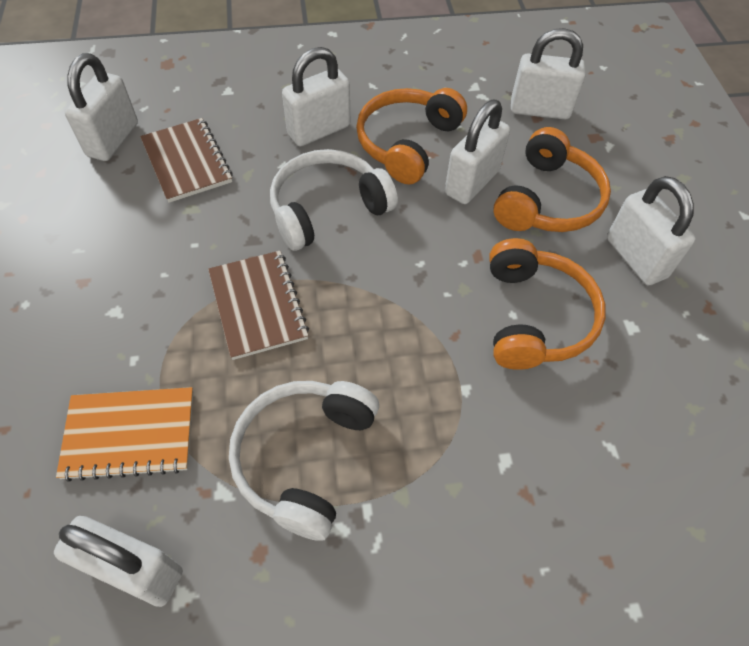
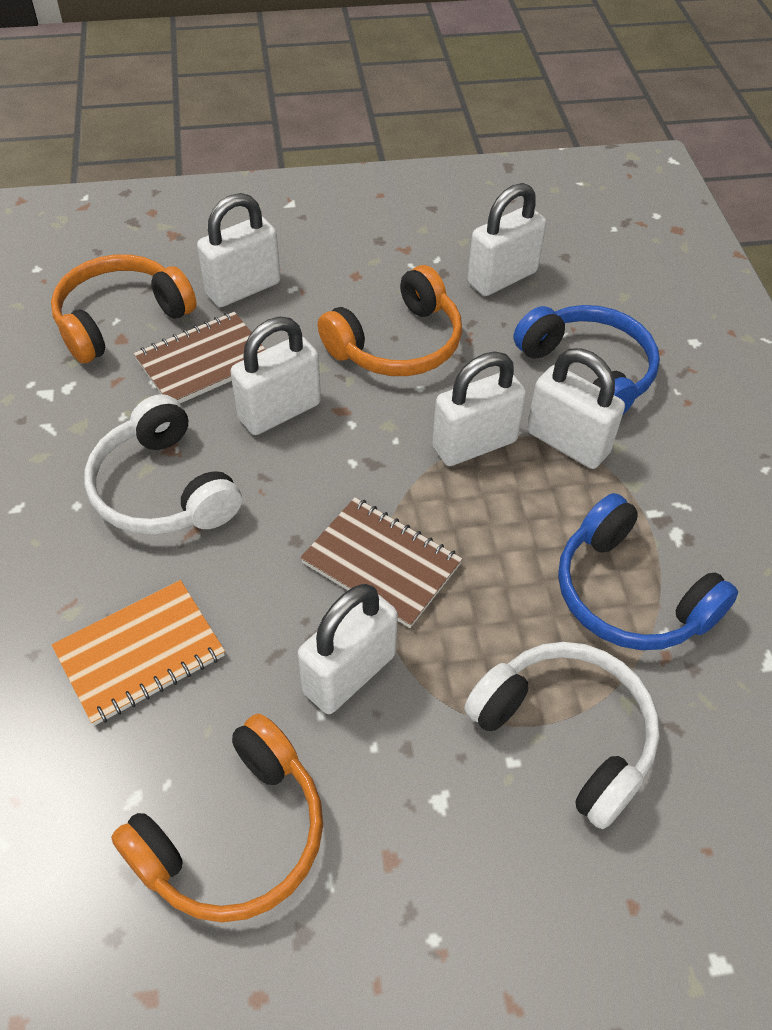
blue headphones: 0 -> 2

